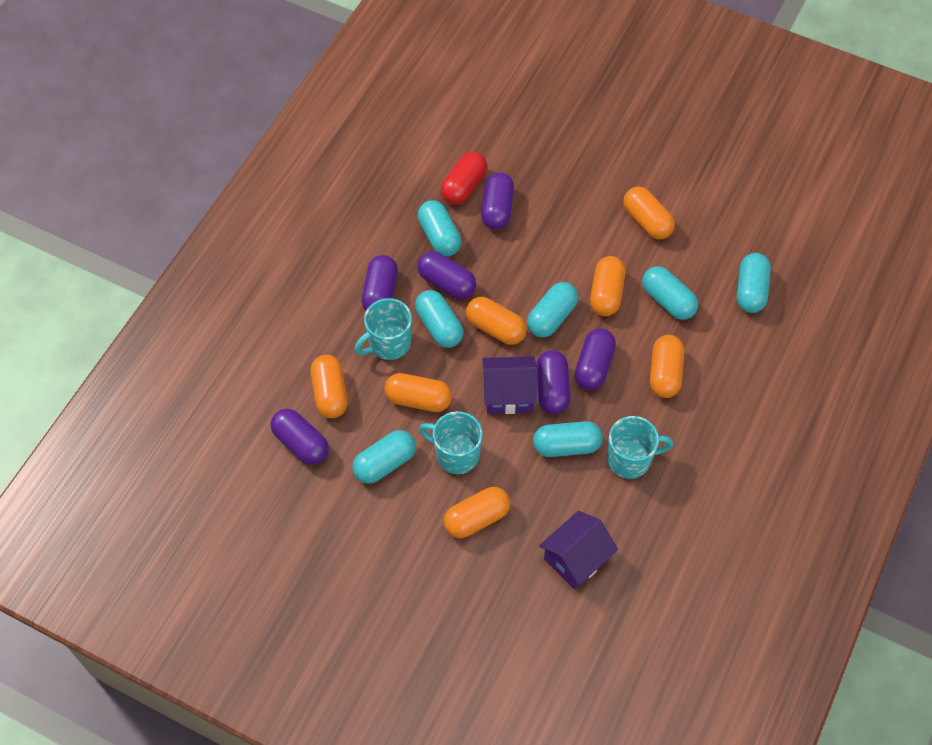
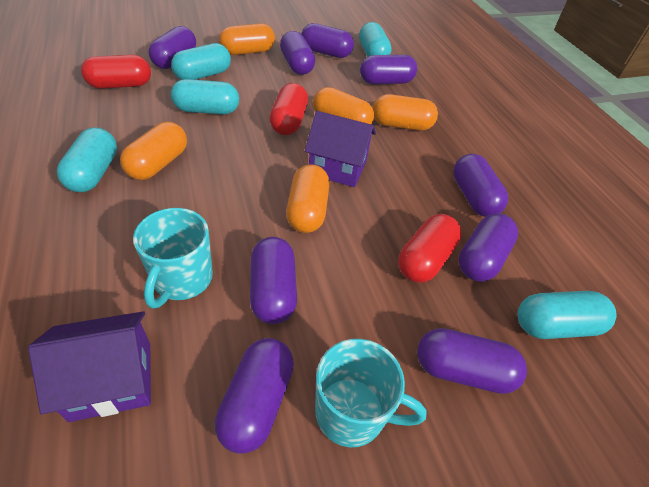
orange capsule: 7 -> 5
purple capsule: 6 -> 9
red capsule: 1 -> 3
turquoise capsule: 7 -> 5
turquoise mug: 3 -> 2

